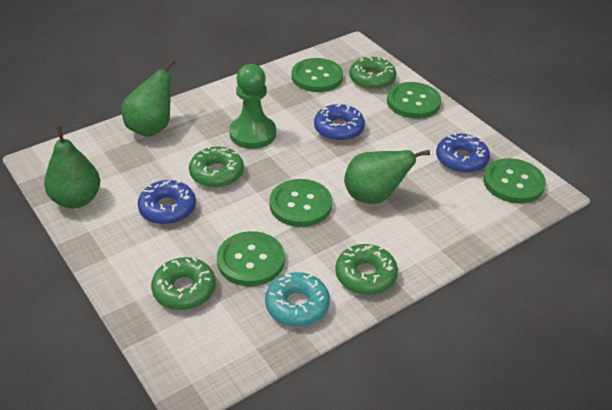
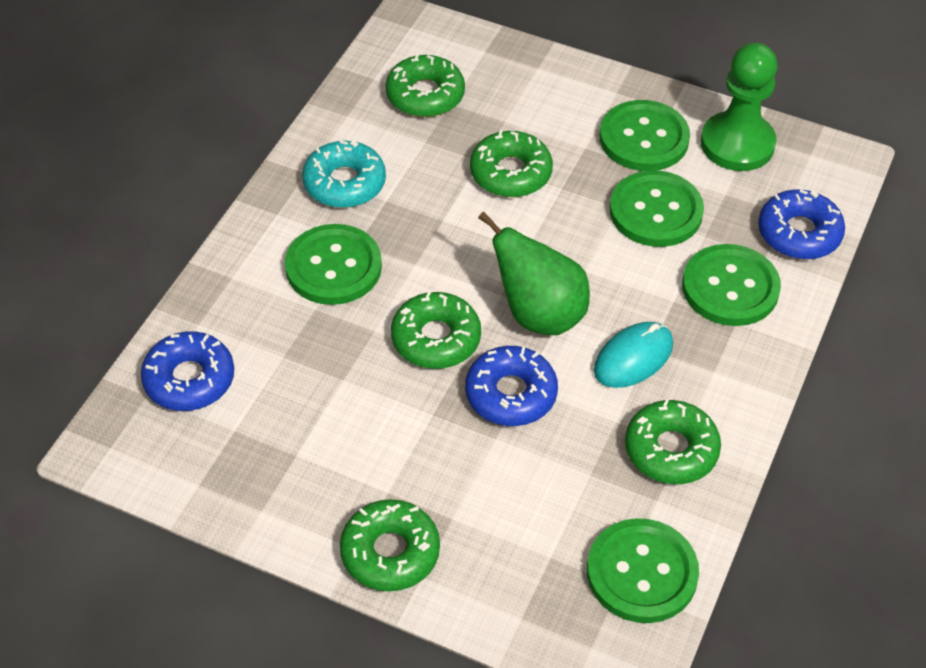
green donut: 4 -> 5
green pear: 3 -> 1
turquoise mouse: 0 -> 1

